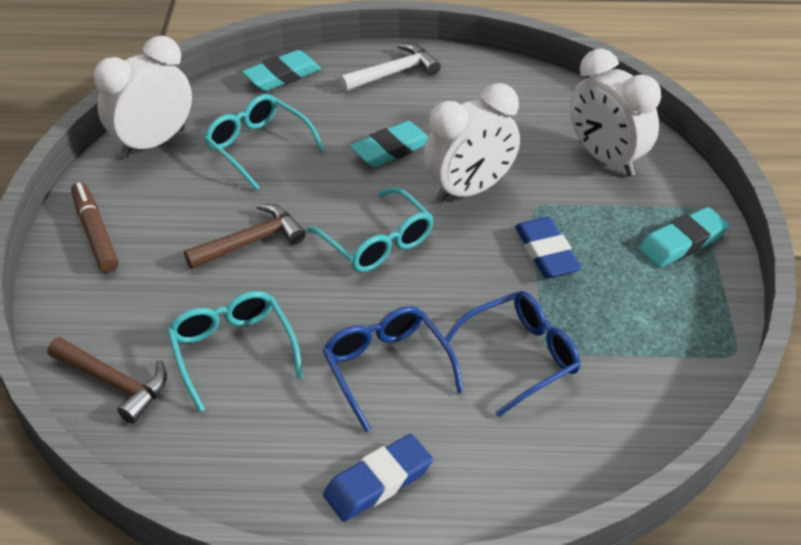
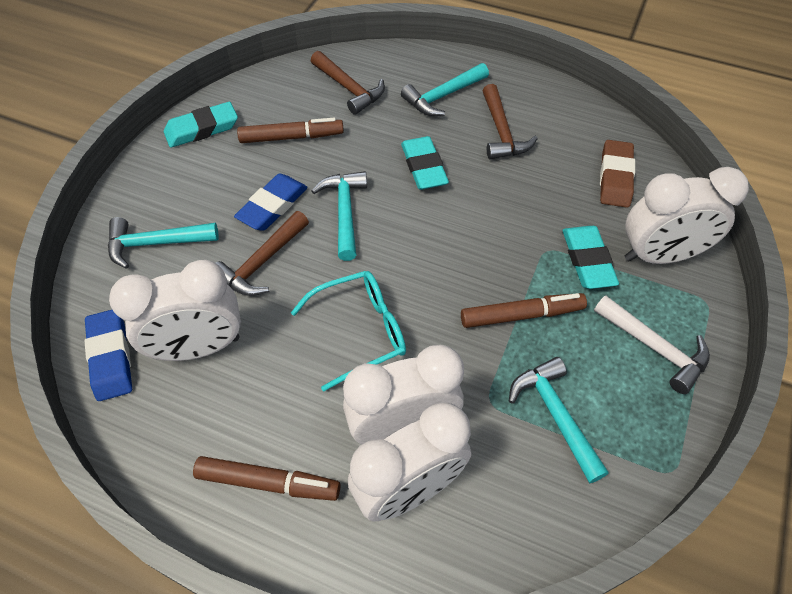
blue glasses: 2 -> 0
brown eraser: 0 -> 1
brown hammer: 2 -> 3
brown marker: 1 -> 3
turquoise glasses: 3 -> 1
turquoise hammer: 0 -> 4
white clock: 3 -> 4

